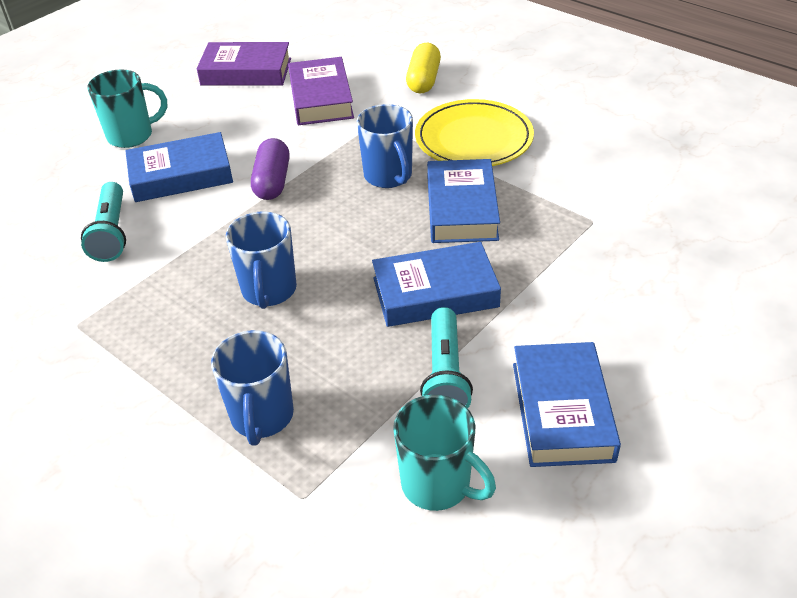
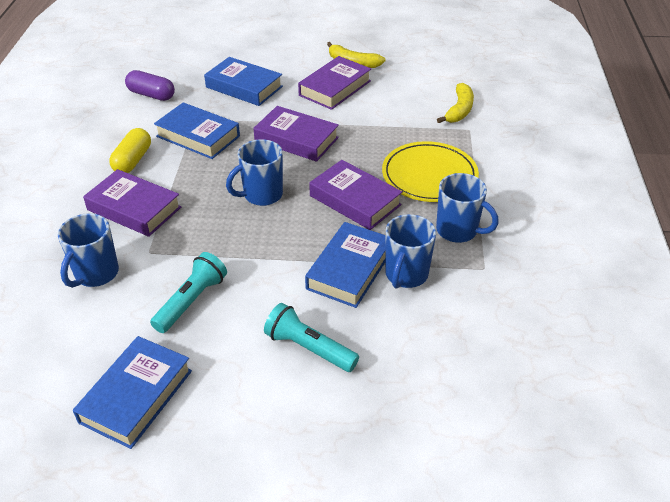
blue mug: 3 -> 4
purple book: 2 -> 4
turquoise mug: 2 -> 0
yellow banana: 0 -> 2

